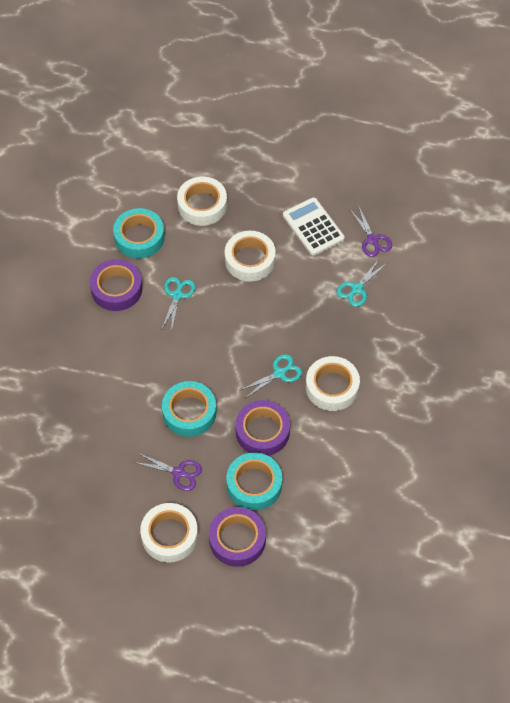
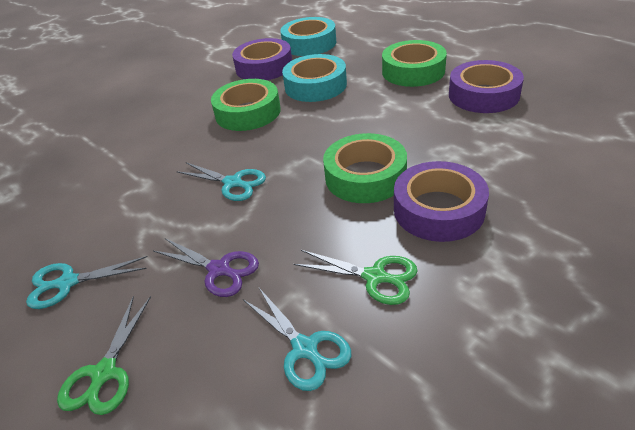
green scissors: 0 -> 2
green tape: 0 -> 3
purple scissors: 2 -> 1
turquoise tape: 3 -> 2
white calculator: 1 -> 0
white tape: 4 -> 0

